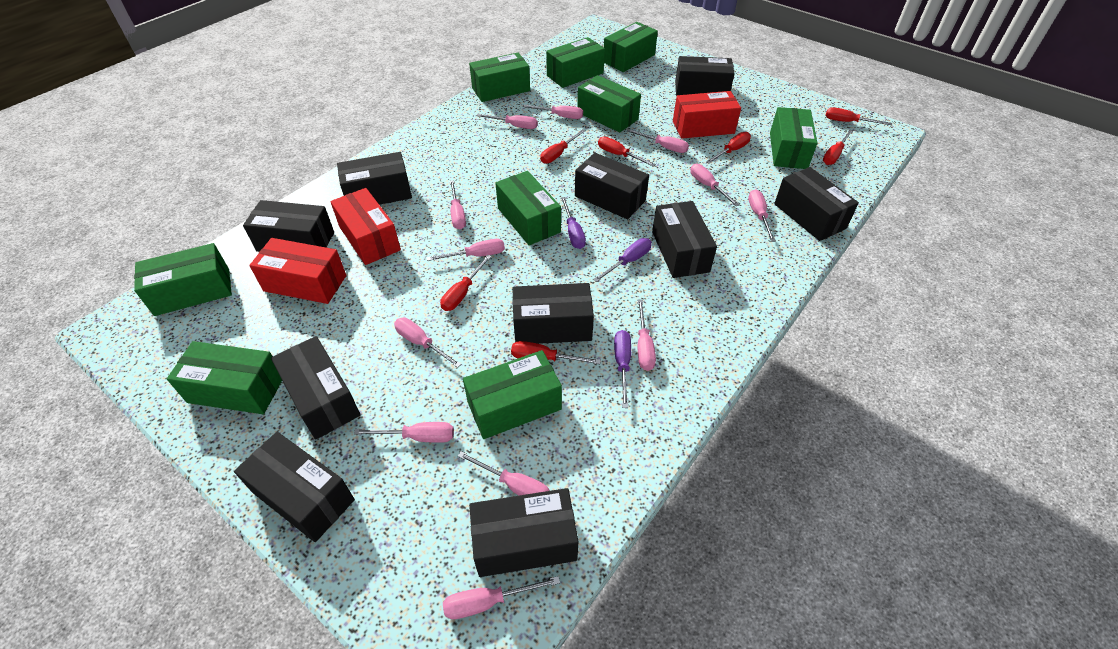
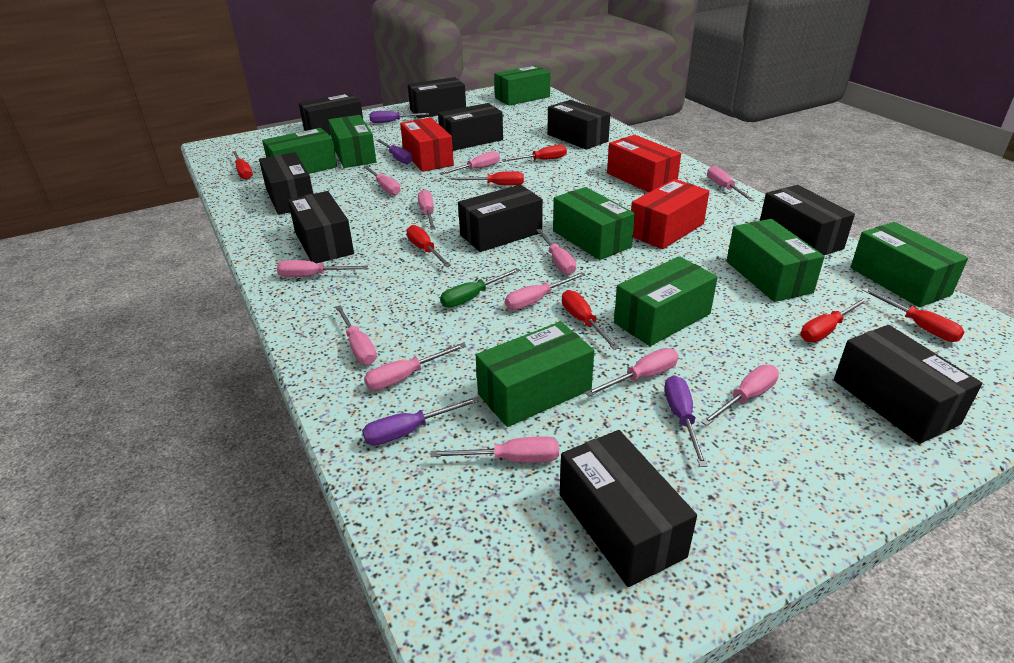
green box: 9 -> 8
green screwdriver: 0 -> 1
purple screwdriver: 3 -> 4

